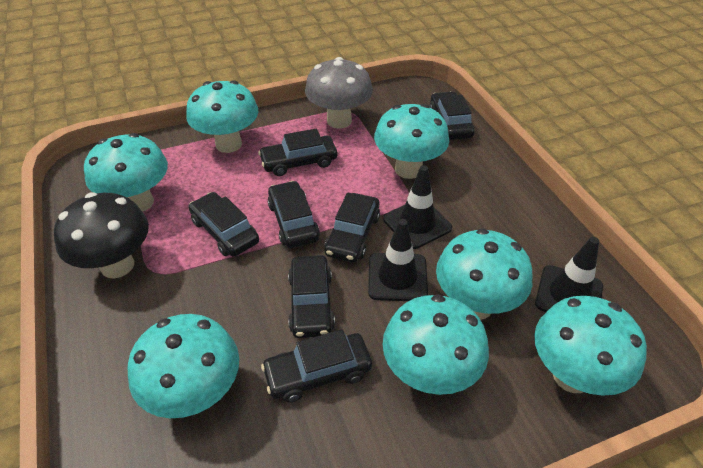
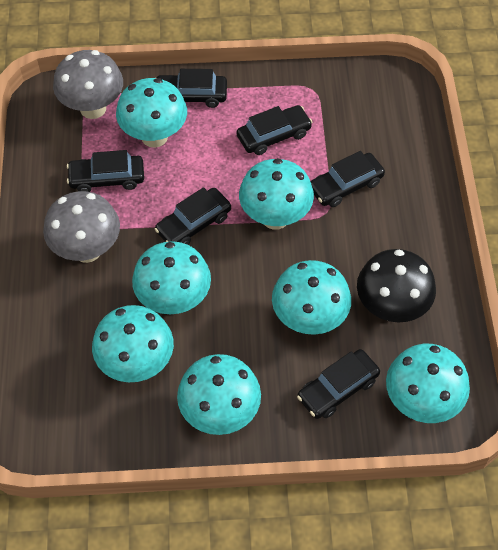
black car: 7 -> 6
black traffic cone: 3 -> 0
grey mushroom: 1 -> 2

